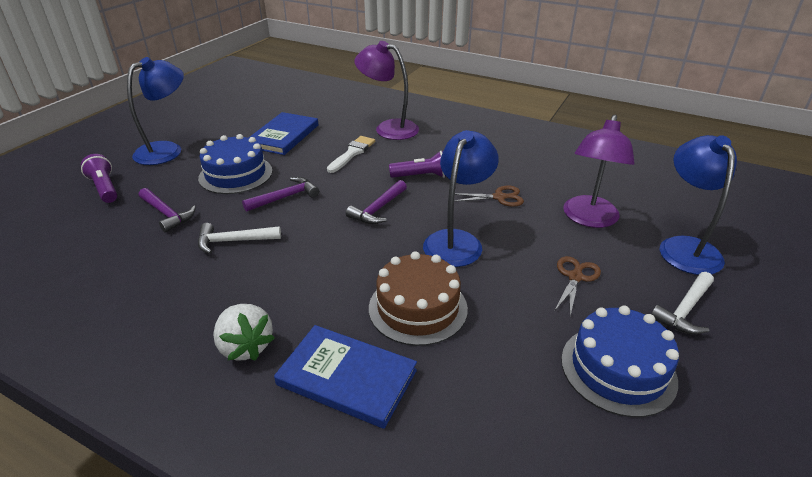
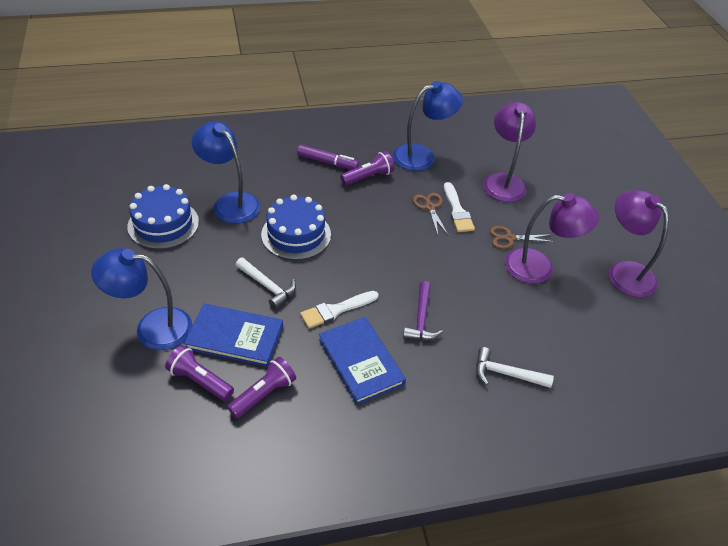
brown cake: 1 -> 0
purple flashlight: 2 -> 3
purple hammer: 3 -> 1
purple lamp: 2 -> 3
purple marker: 0 -> 1
white brush: 1 -> 2
white strawberry: 1 -> 0

